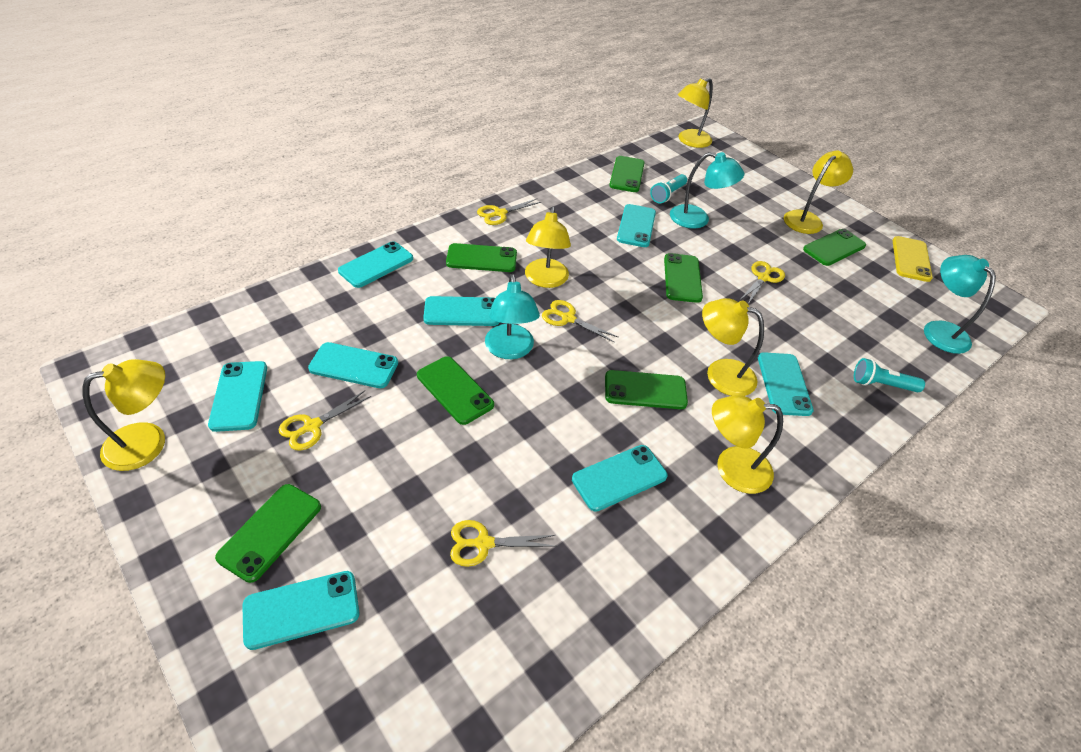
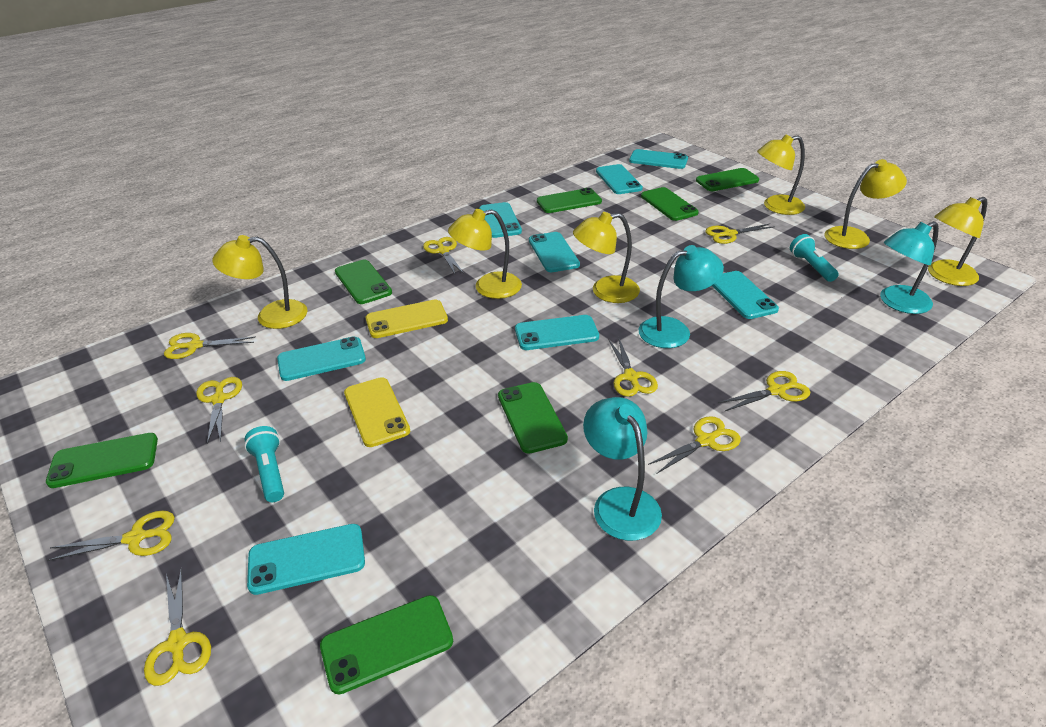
yellow phone: 1 -> 2
yellow scissors: 5 -> 9

